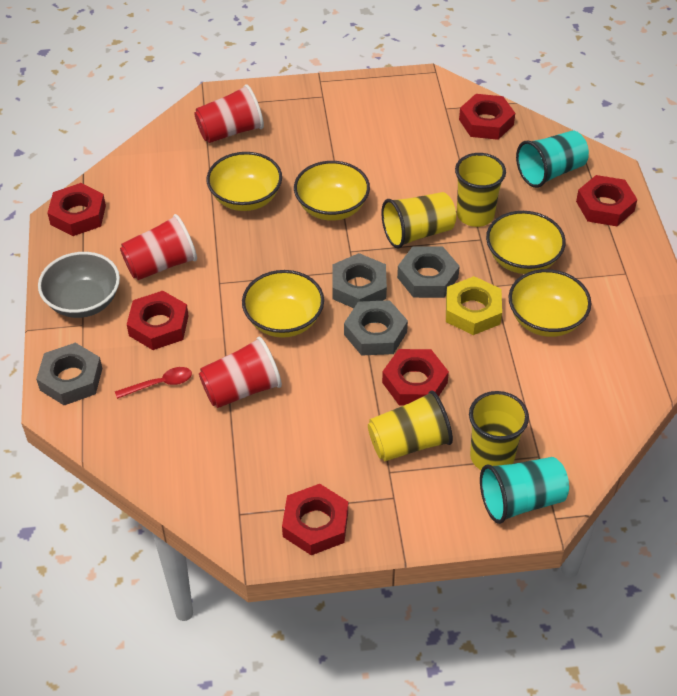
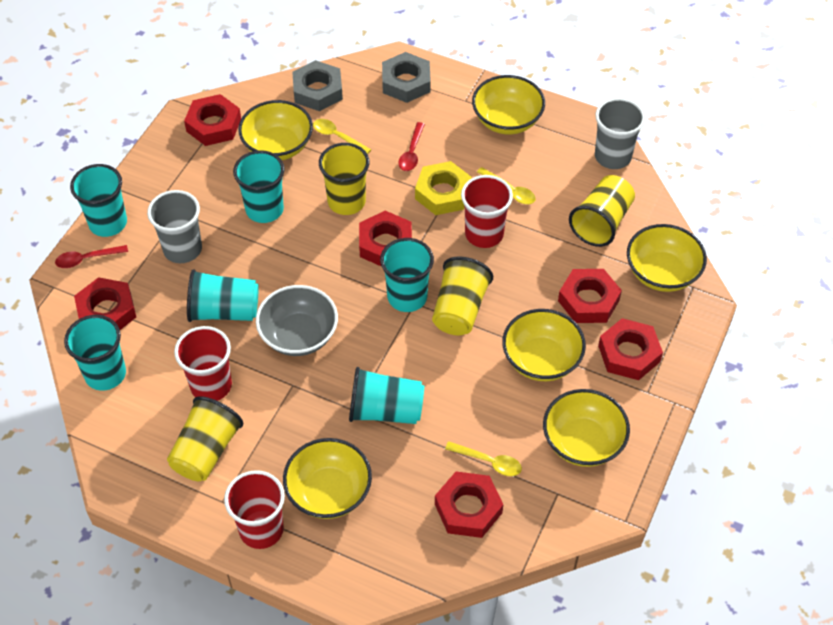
grey cup: 0 -> 2
grey nut: 4 -> 2
red spoon: 1 -> 2
turquoise cup: 2 -> 6
yellow bowl: 5 -> 6
yellow spoon: 0 -> 3

